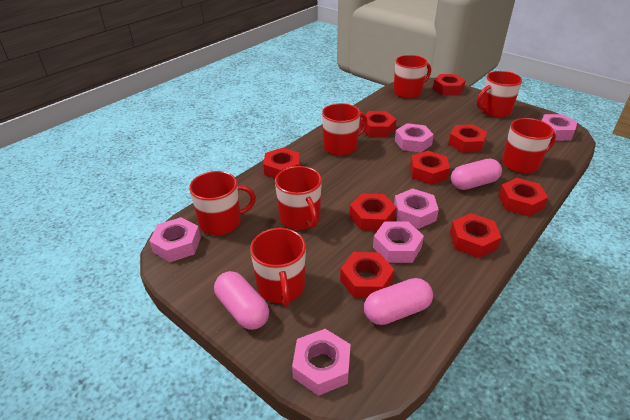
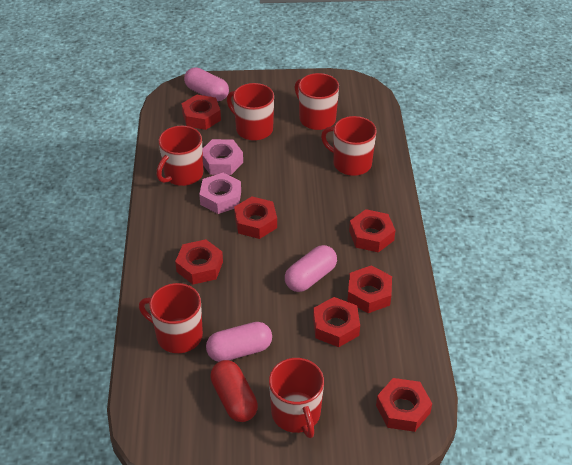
pink nut: 6 -> 2
red capsule: 0 -> 1
red mug: 7 -> 6
red nut: 9 -> 7

